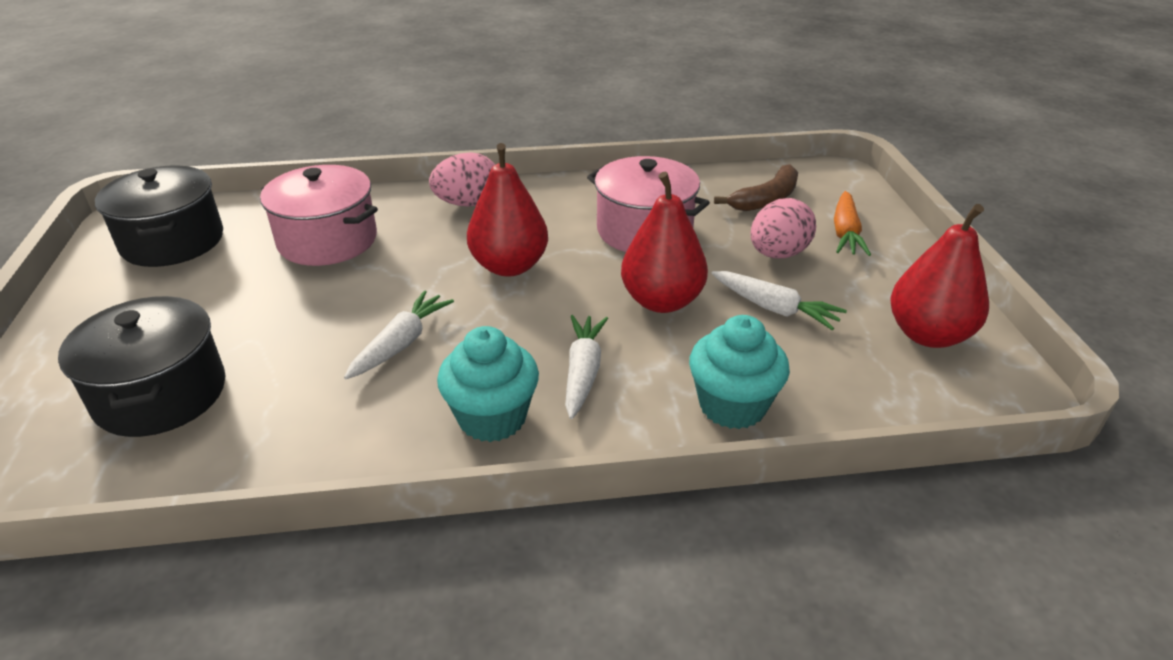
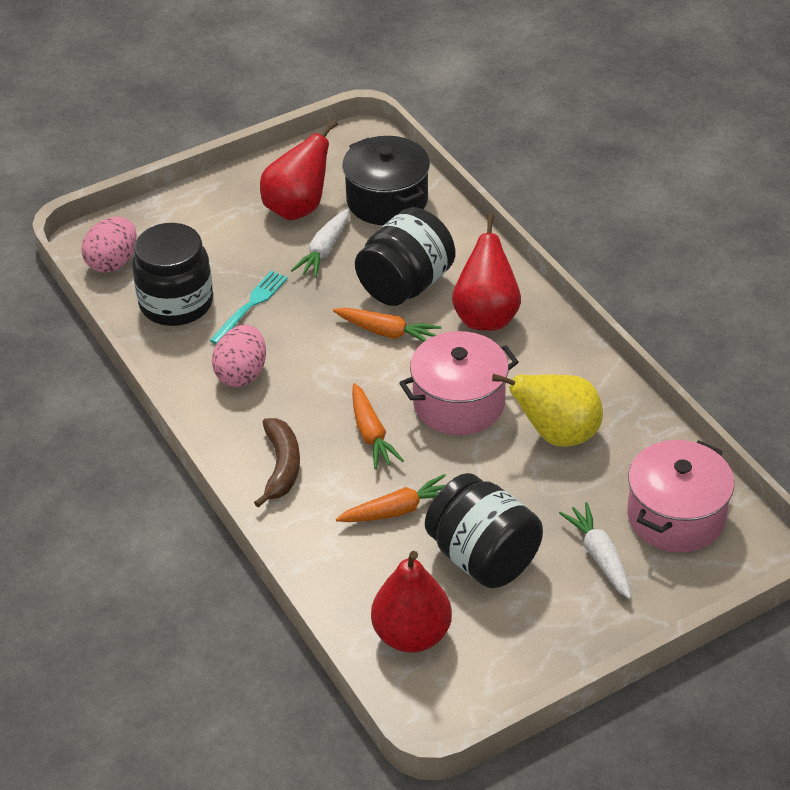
black jar: 0 -> 3
black pot: 2 -> 1
orange carrot: 1 -> 3
turquoise cupcake: 2 -> 0
turquoise fork: 0 -> 1
white carrot: 3 -> 2
yellow pear: 0 -> 1

